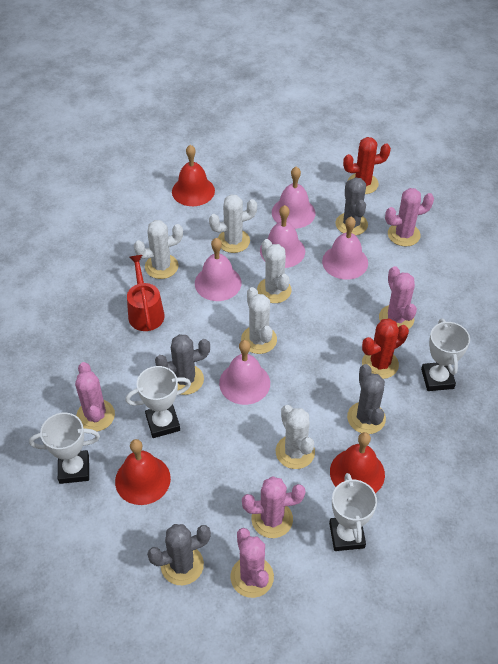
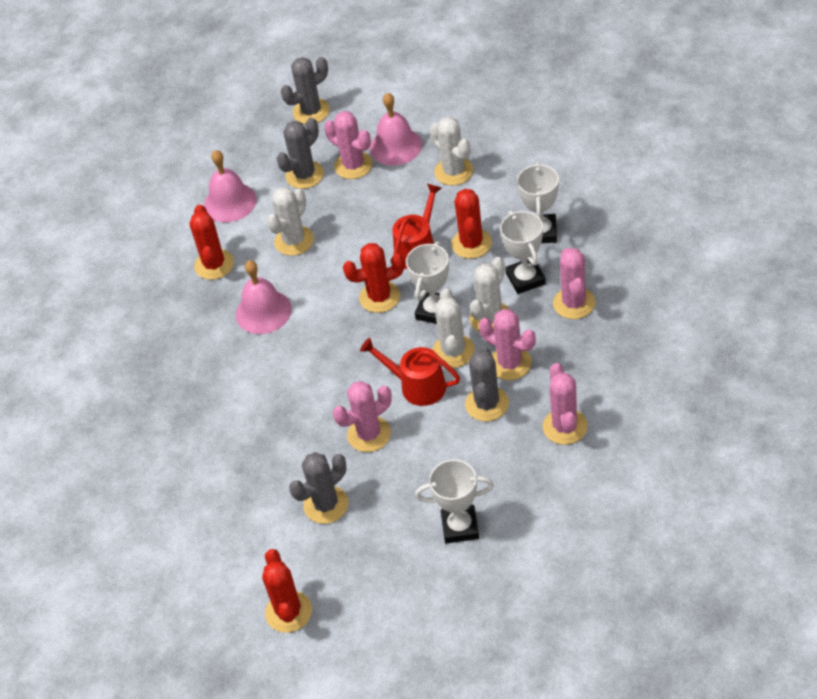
pink bell: 5 -> 3
red bell: 3 -> 0
red cactus: 2 -> 4
red watering can: 1 -> 2
white cactus: 5 -> 4

